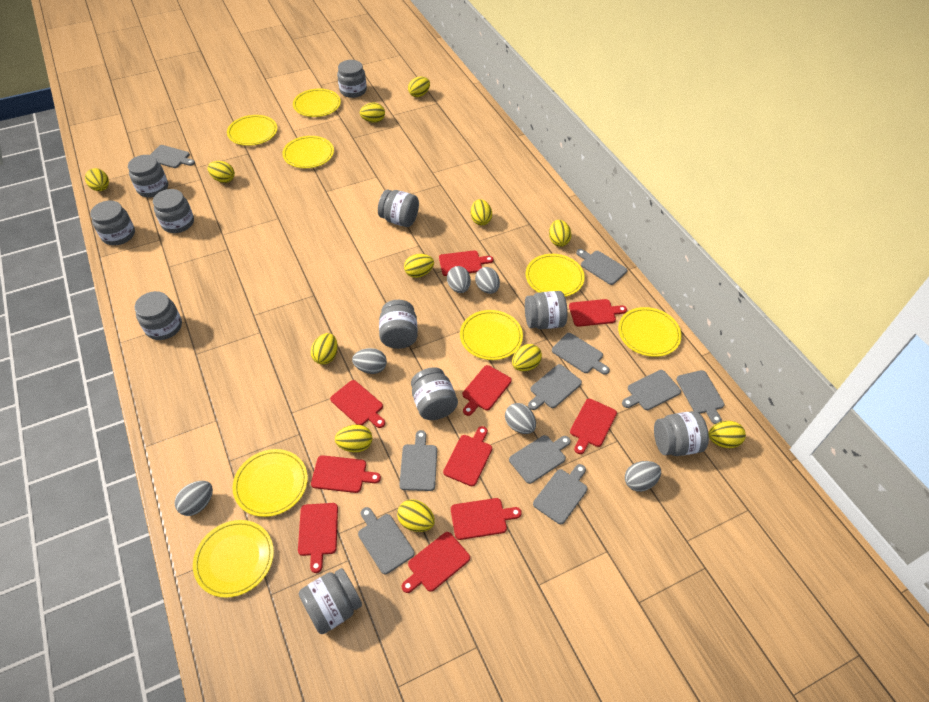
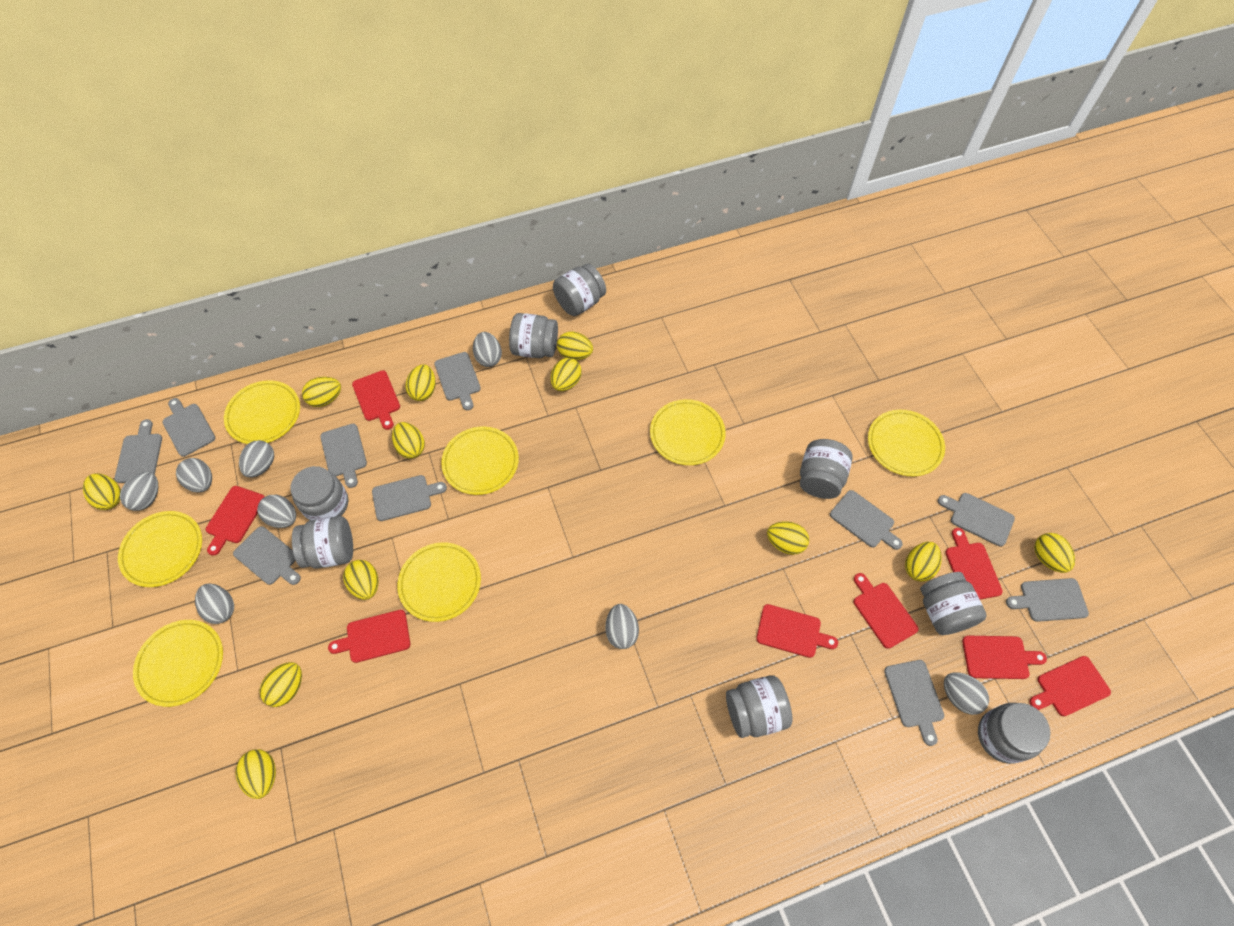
grey egg: 6 -> 8
grey jar: 11 -> 8
red cutting board: 10 -> 8
yellow plate: 8 -> 7

